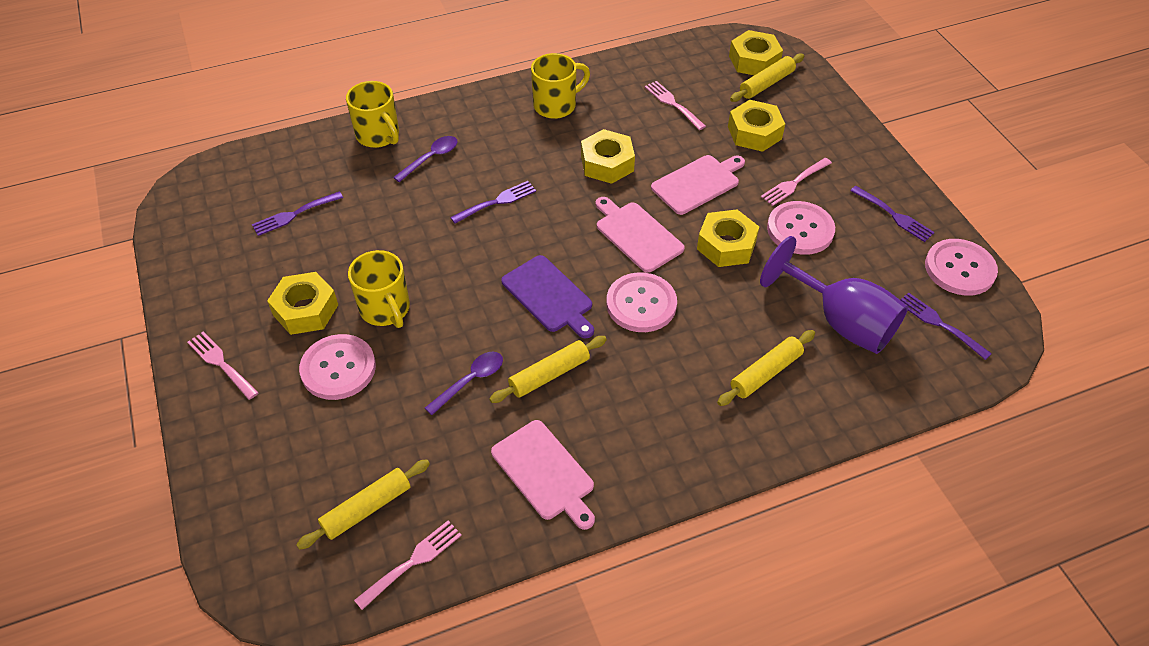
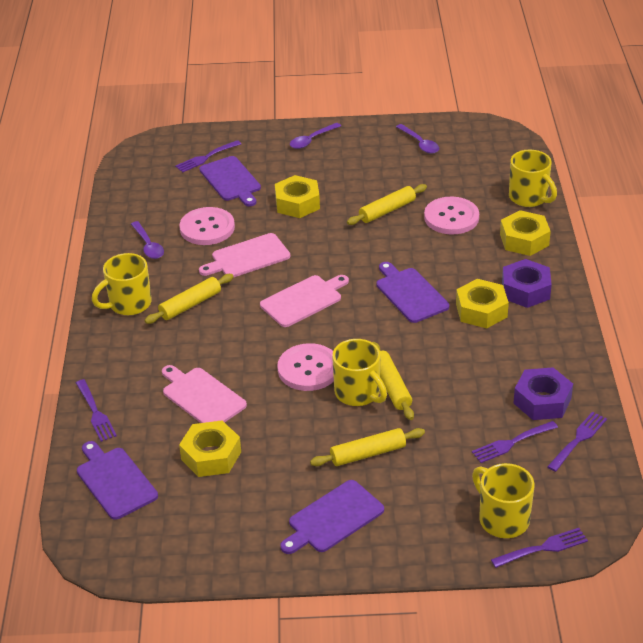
pink button: 4 -> 3
pink fork: 4 -> 0
purple cutting board: 1 -> 4
purple fork: 4 -> 5
purple goblet: 1 -> 0
purple nut: 0 -> 2
purple spoon: 2 -> 3
yellow mug: 3 -> 4
yellow nut: 5 -> 4

